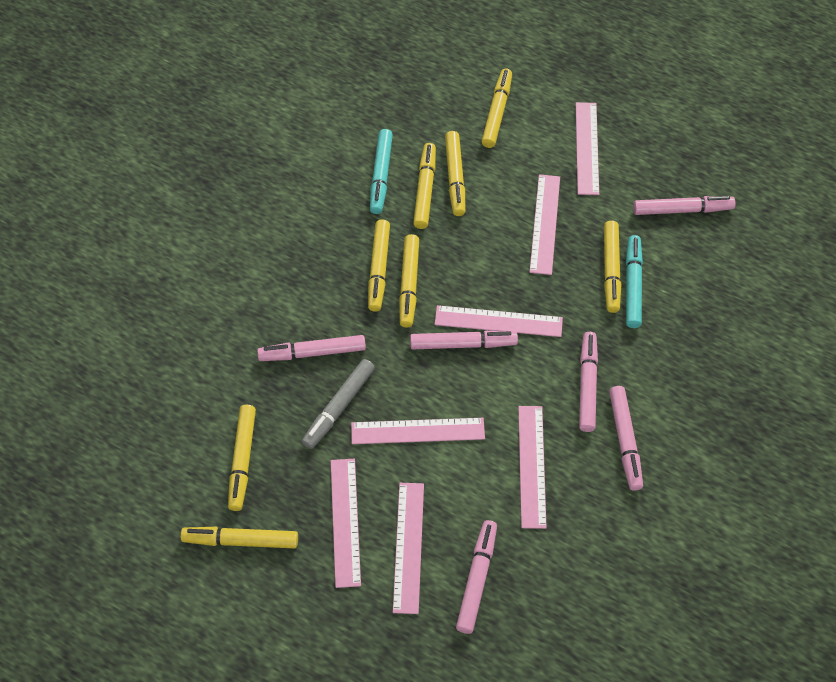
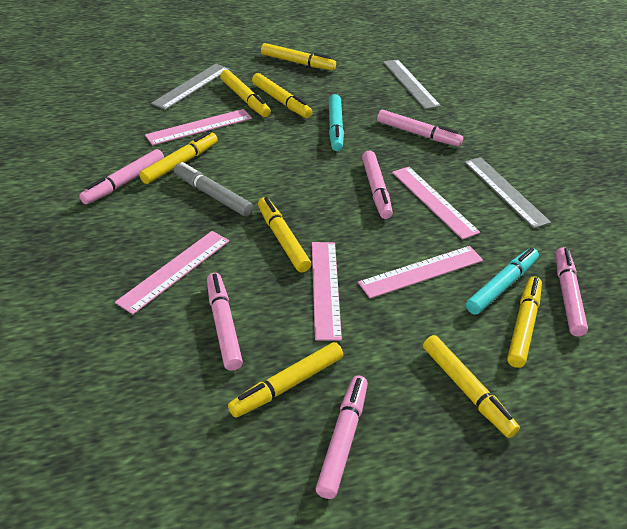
grey ruler: 0 -> 3
pink ruler: 7 -> 5

